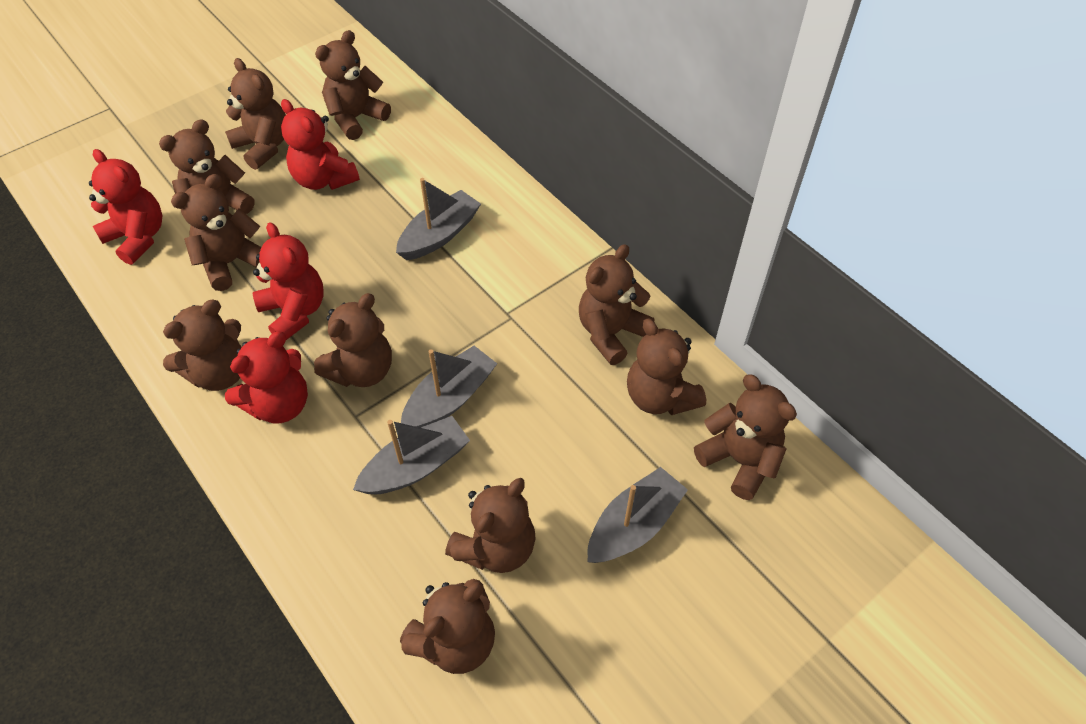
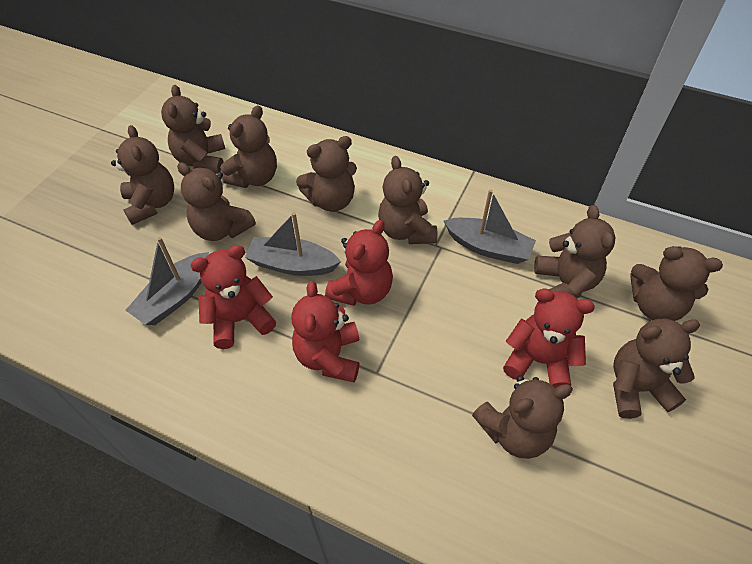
brown teddy bear: 11 -> 10
grey boat: 4 -> 3

